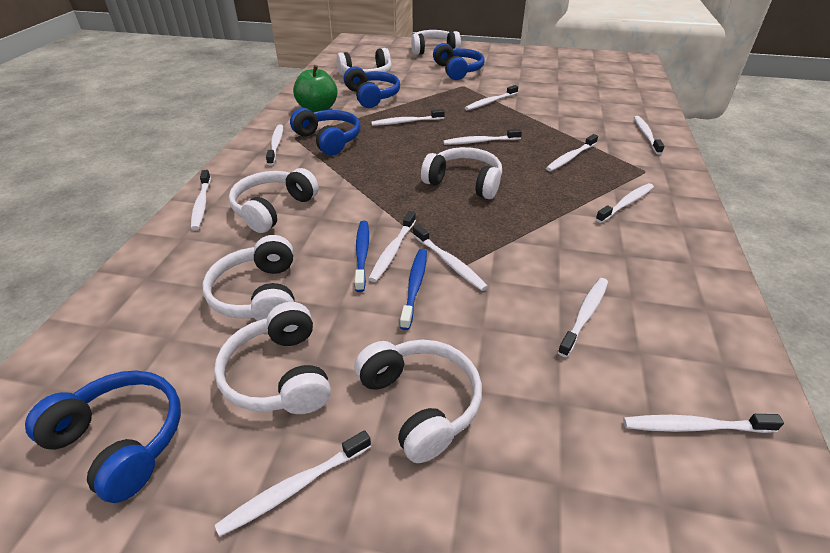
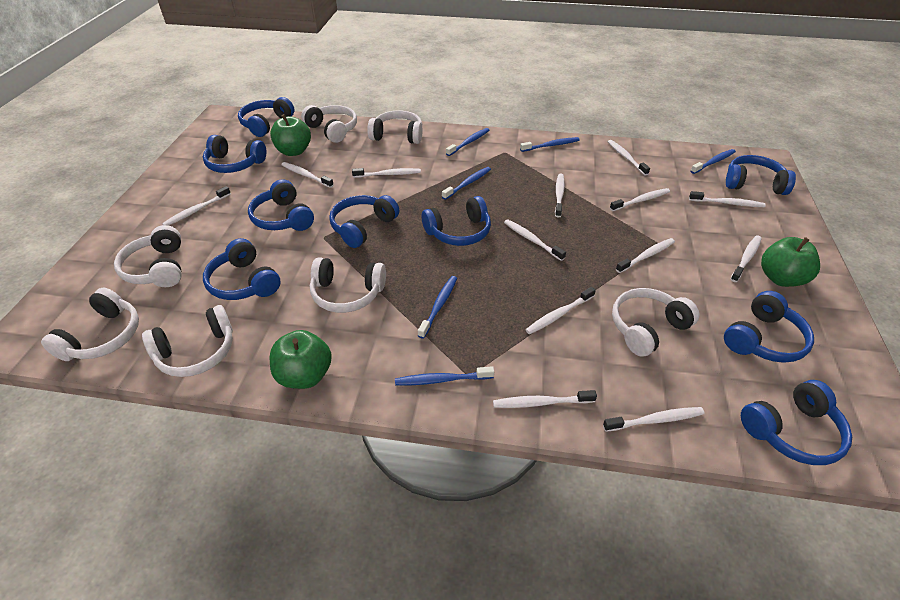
blue headphones: 4 -> 9
blue toothbrush: 2 -> 6
green apple: 1 -> 3

